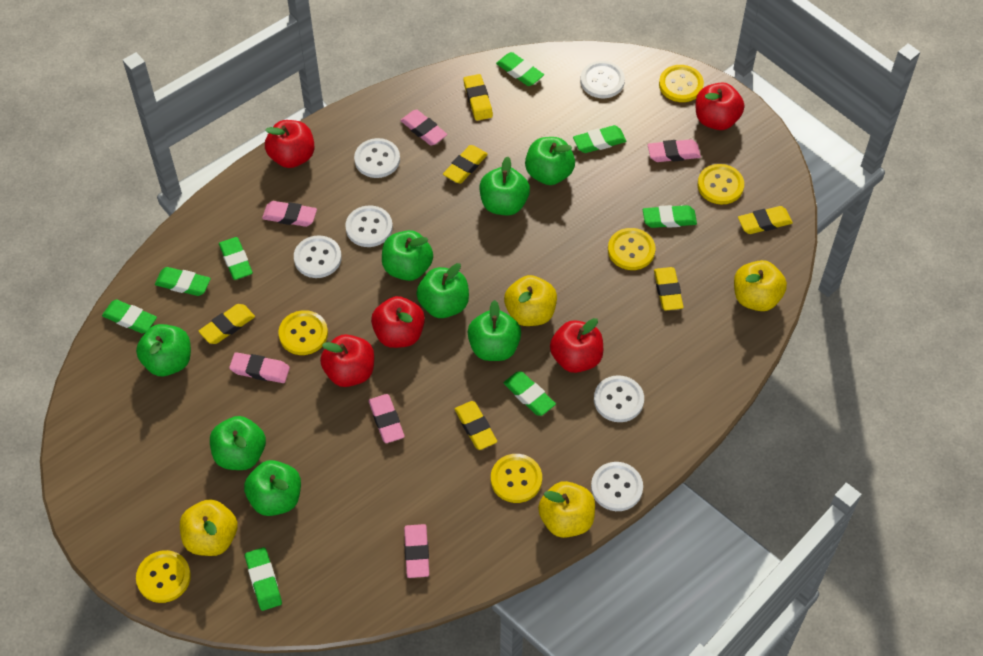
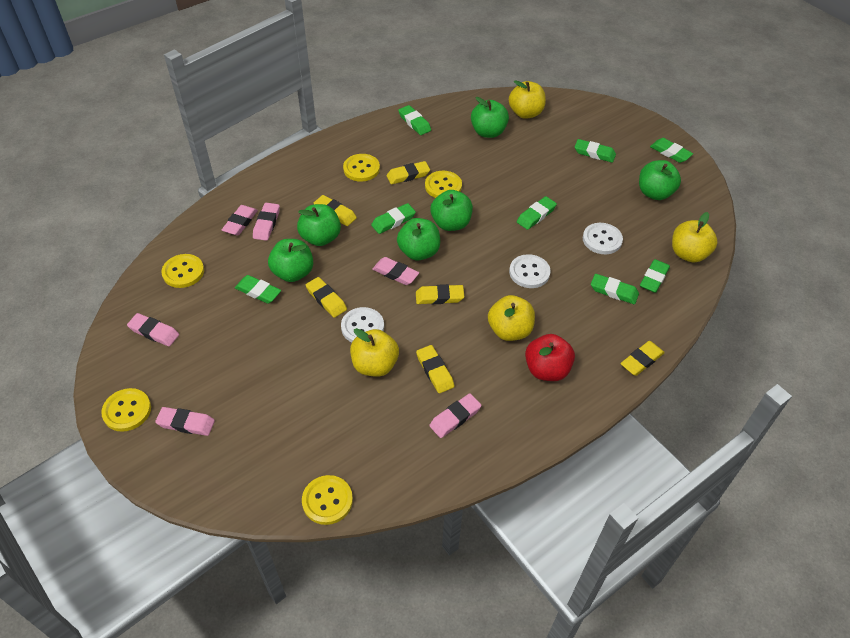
green apple: 8 -> 6
red apple: 5 -> 1
white button: 6 -> 3
yellow button: 6 -> 5

